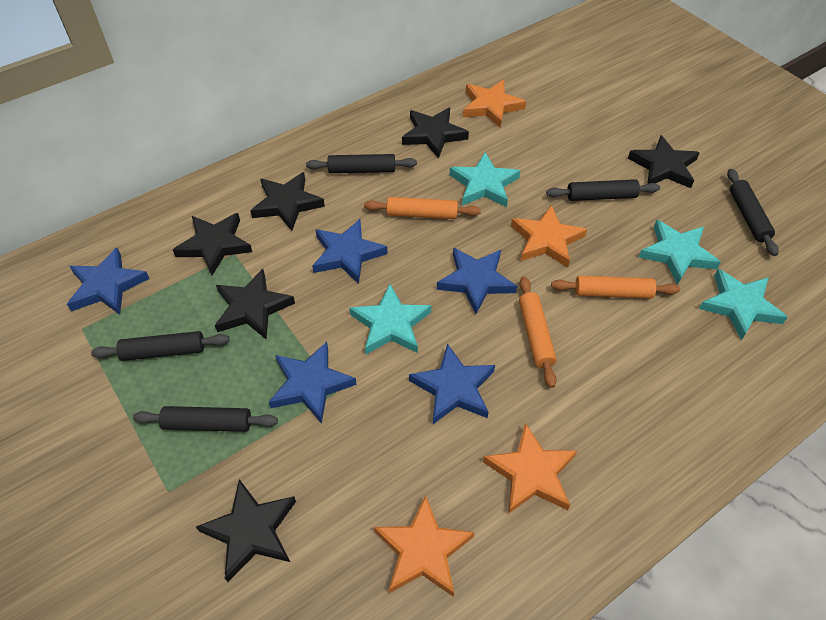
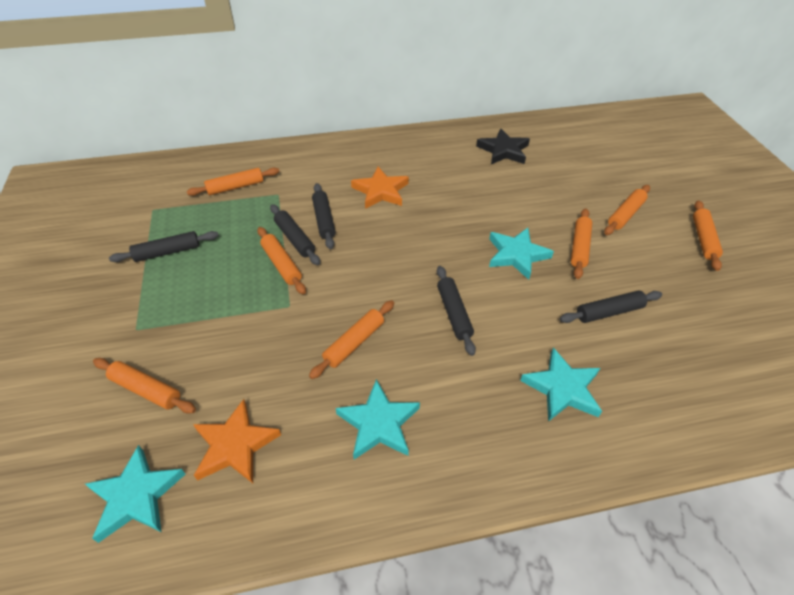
black star: 6 -> 1
blue star: 5 -> 0
orange rolling pin: 3 -> 7
orange star: 4 -> 2

